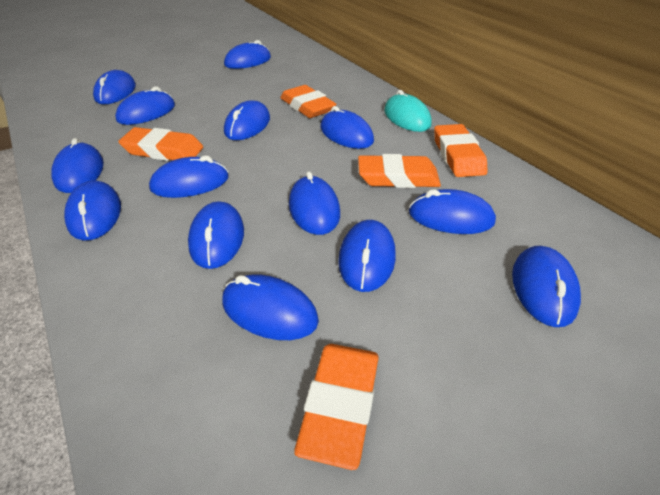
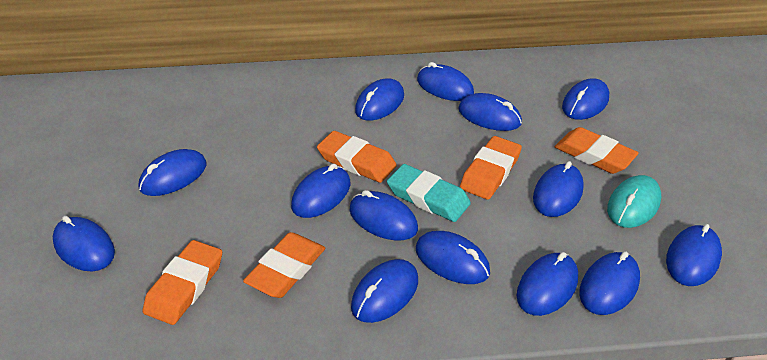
turquoise eraser: 0 -> 1

